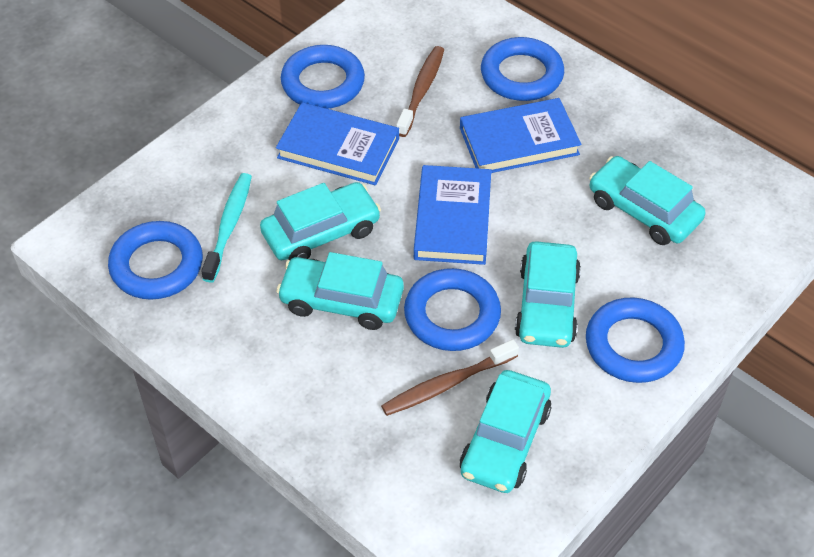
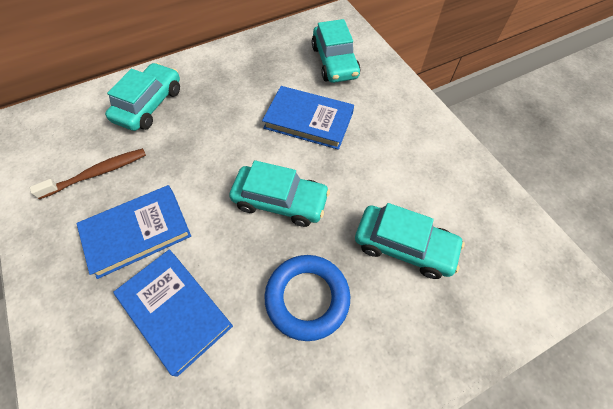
blue ring: 5 -> 1
brown toothbrush: 2 -> 1
turquoise car: 5 -> 4
turquoise toothbrush: 1 -> 0

